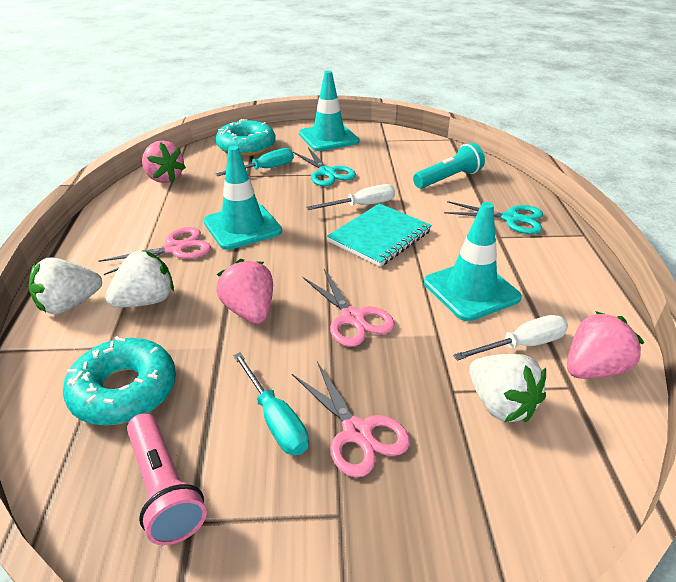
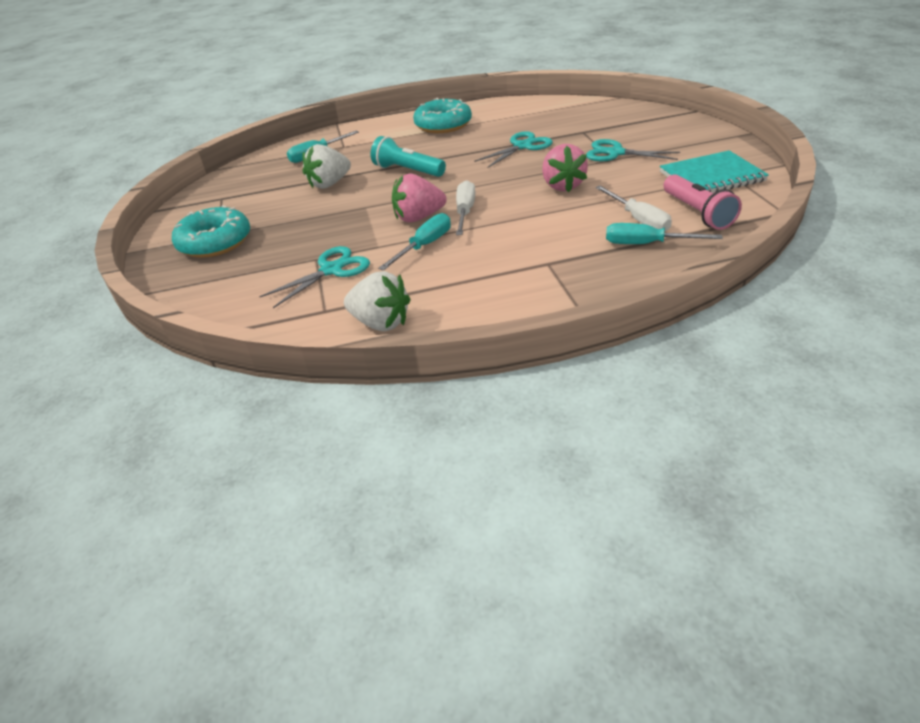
pink scissors: 3 -> 0
pink strawberry: 3 -> 2
turquoise scissors: 2 -> 3
turquoise screwdriver: 2 -> 3
turquoise traffic cone: 3 -> 0
white strawberry: 3 -> 2

